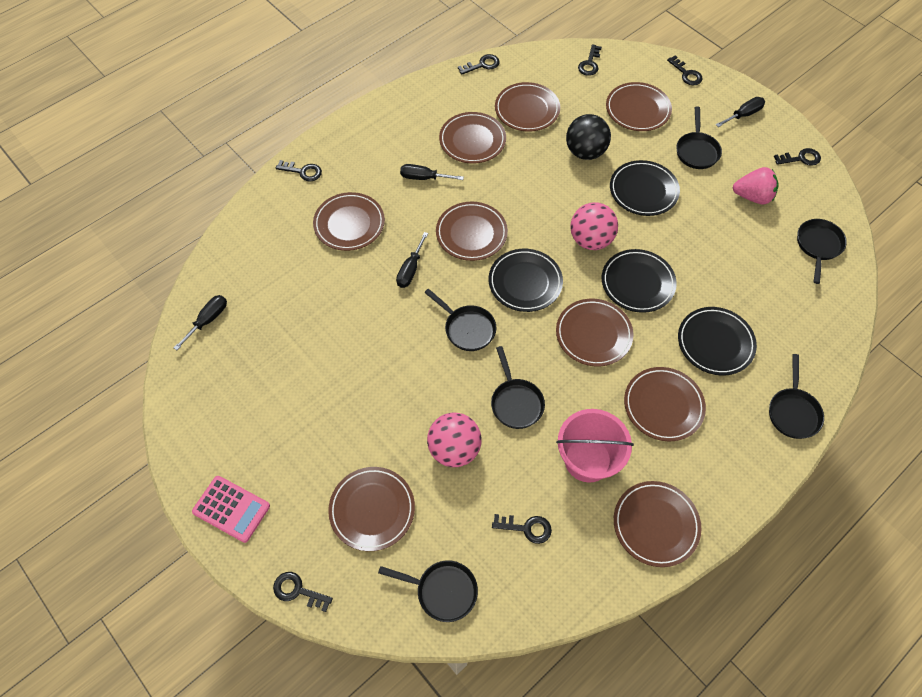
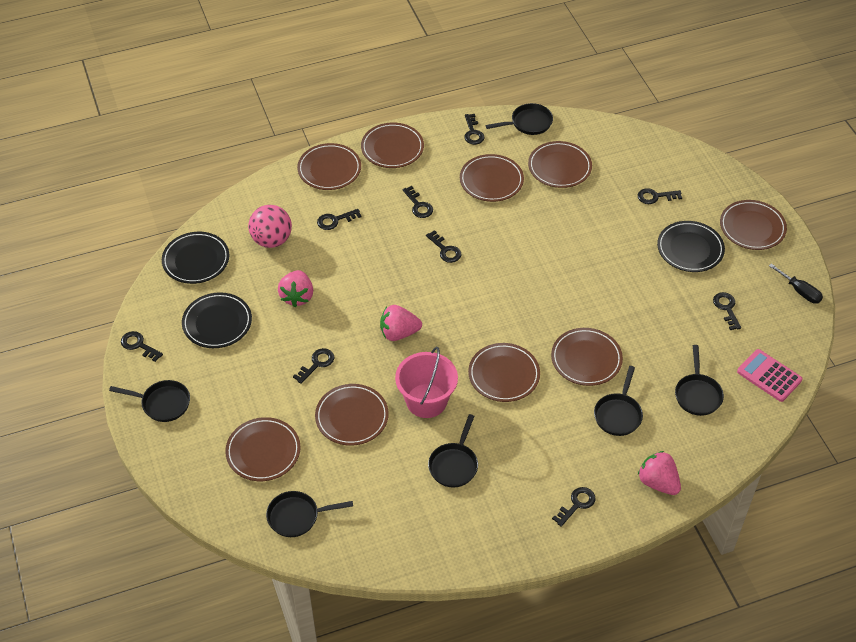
black ball: 1 -> 0
black key: 7 -> 9
black plate: 4 -> 3
black screwdriver: 4 -> 1
pink ball: 2 -> 1
pink strawberry: 1 -> 3

